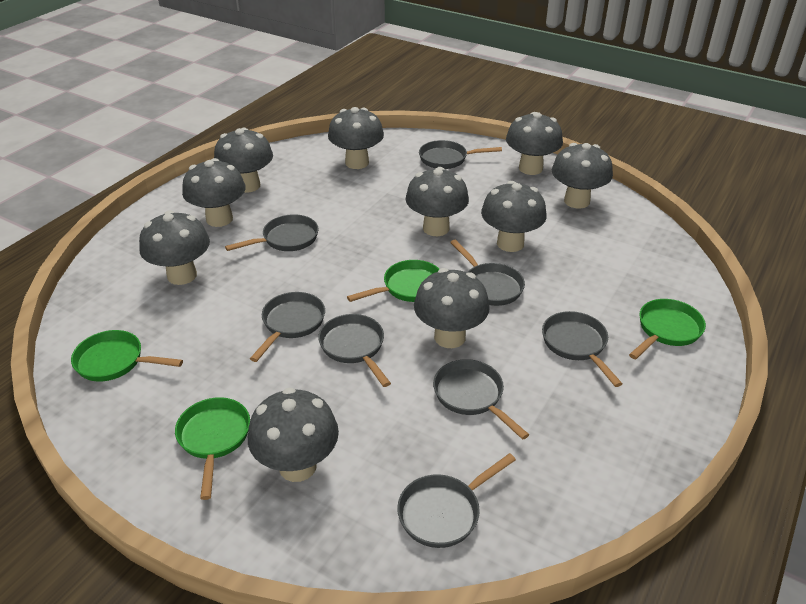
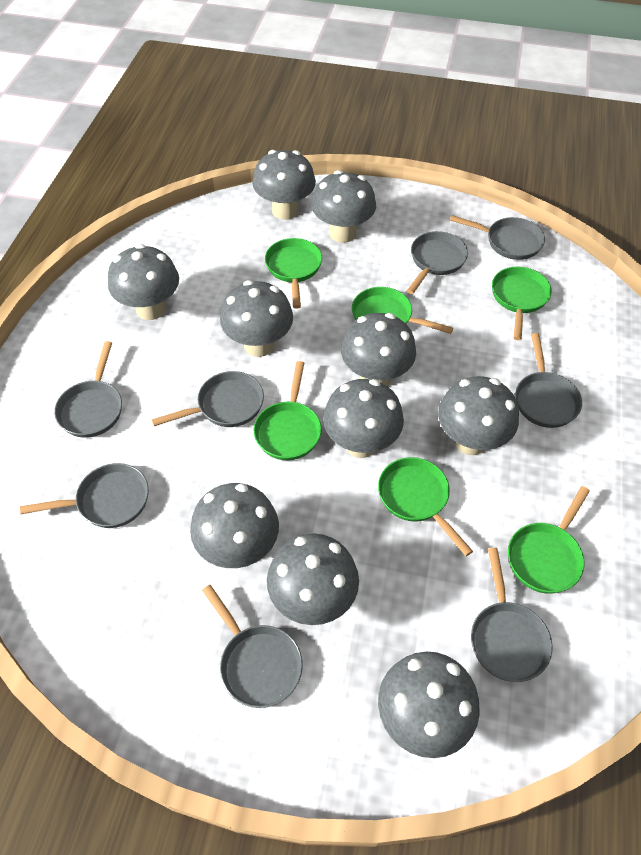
green pan: 4 -> 6

